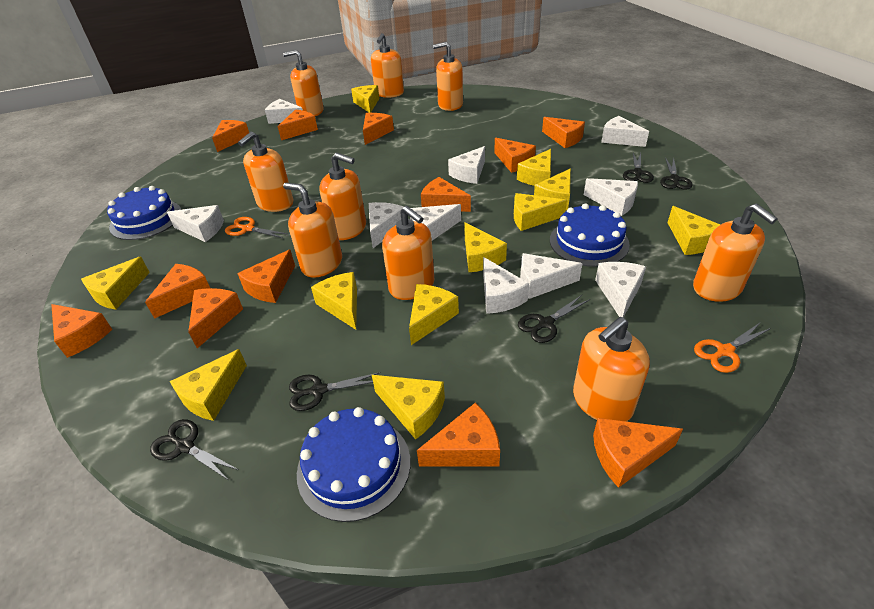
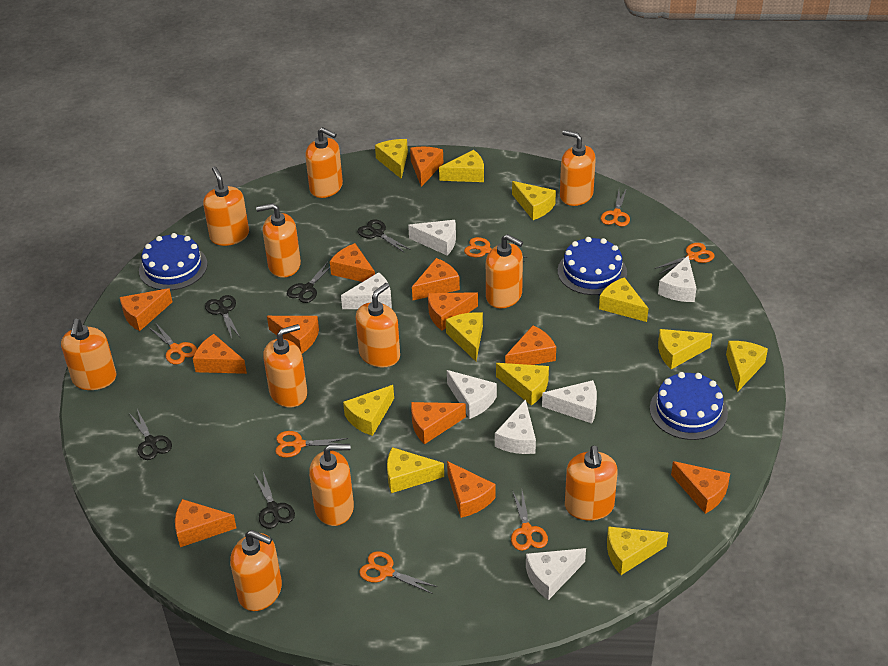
orange scissors: 2 -> 7
orange soap dispenser: 9 -> 11
white cheese: 10 -> 7

